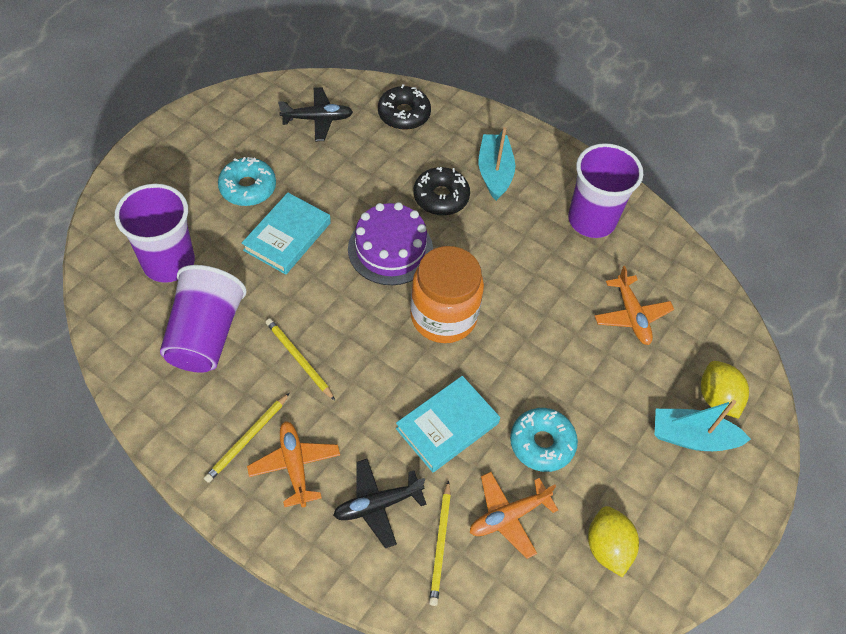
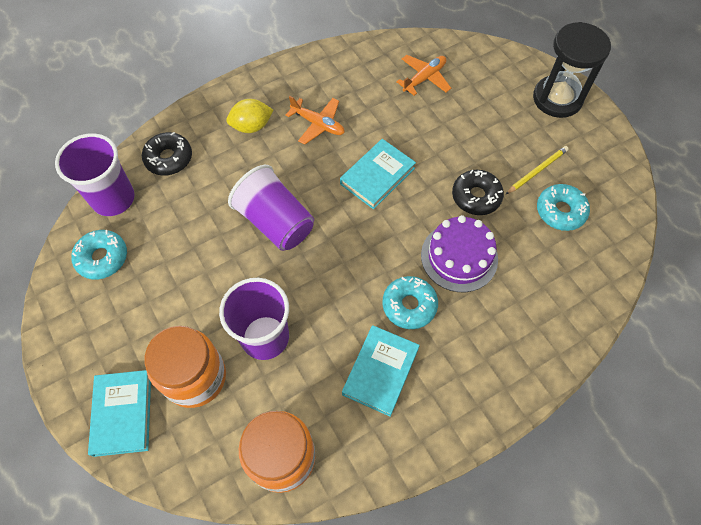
black hourglass: 0 -> 1
black plane: 2 -> 0
orange jar: 1 -> 2
orange plane: 3 -> 2
turquoise boat: 2 -> 0
turquoise book: 2 -> 3
turquoise donut: 2 -> 3
yellow lemon: 2 -> 1
yellow pencil: 3 -> 1

